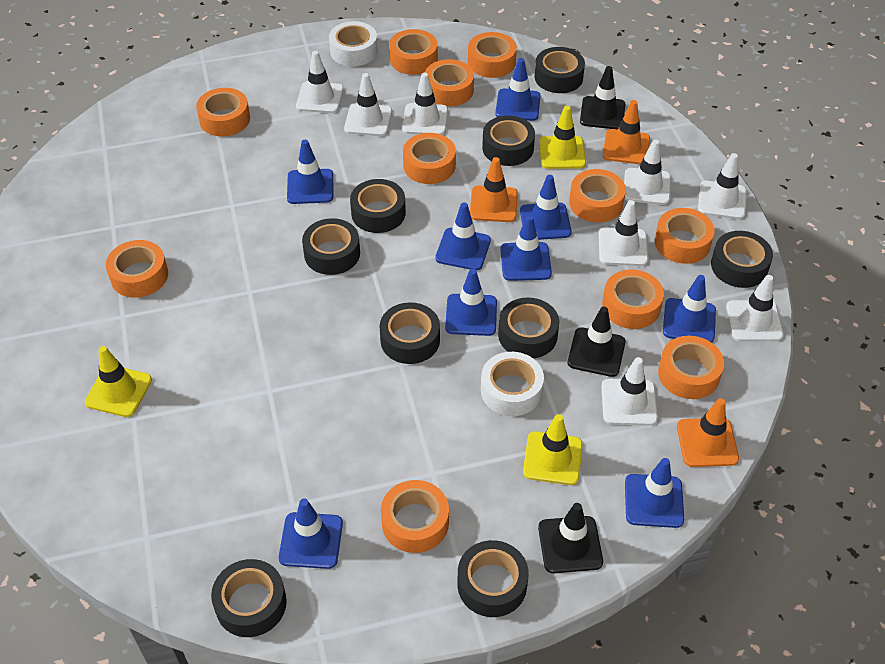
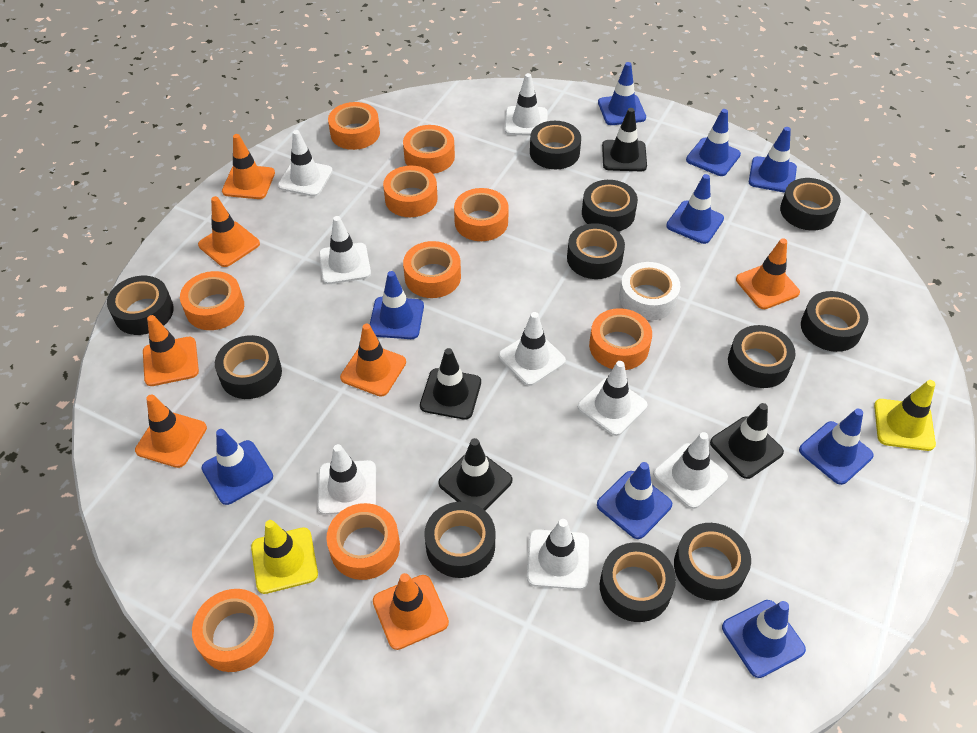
black tape: 9 -> 11
black traffic cone: 3 -> 4
orange tape: 11 -> 9
orange traffic cone: 3 -> 7
white tape: 2 -> 1
yellow traffic cone: 3 -> 2

